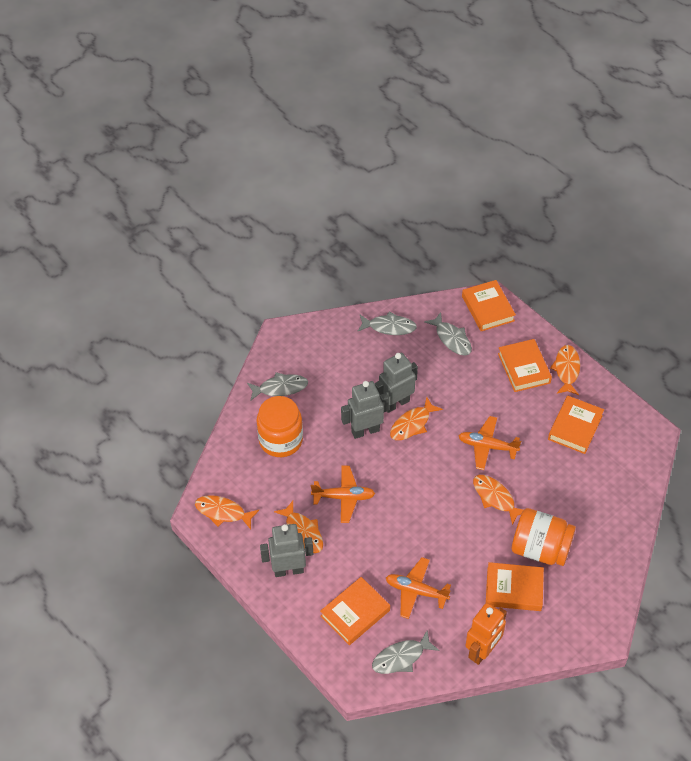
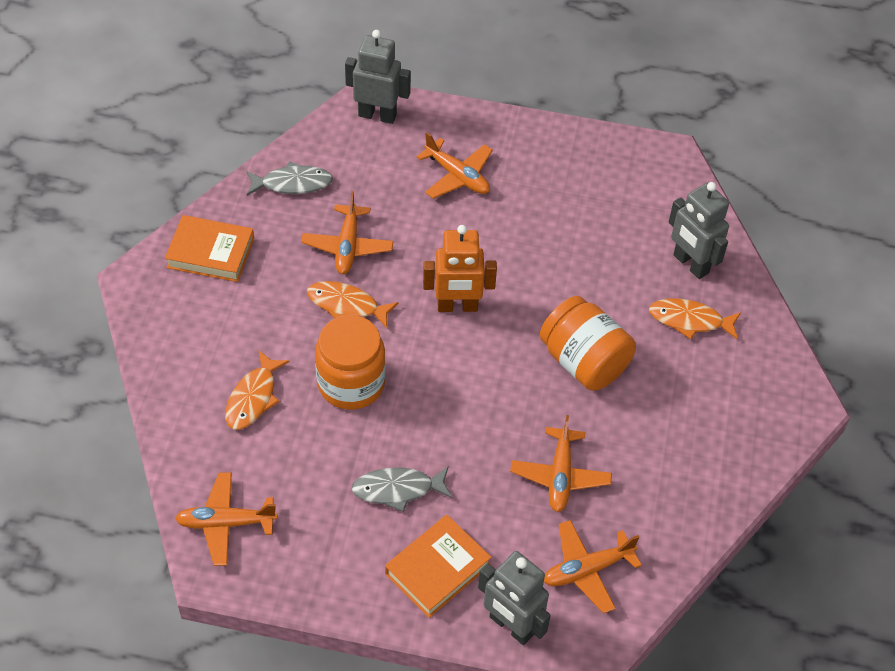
grey fish: 4 -> 2
orange book: 5 -> 2
orange fish: 5 -> 3
orange plane: 3 -> 5

